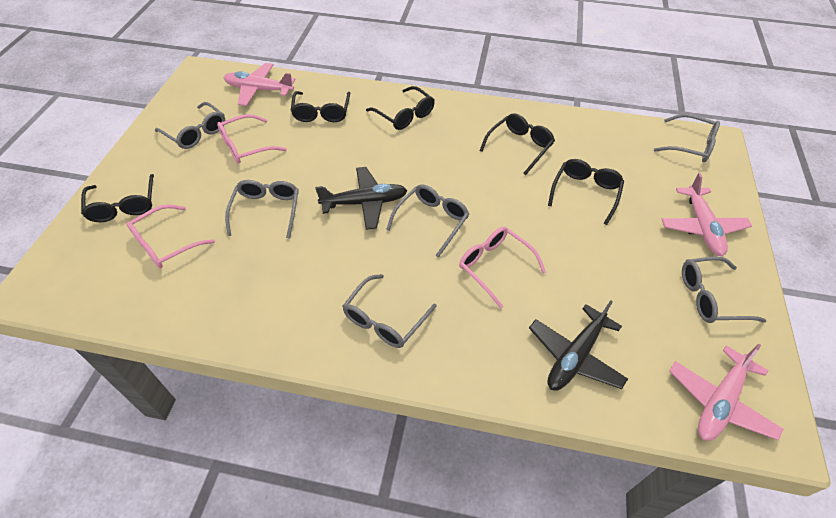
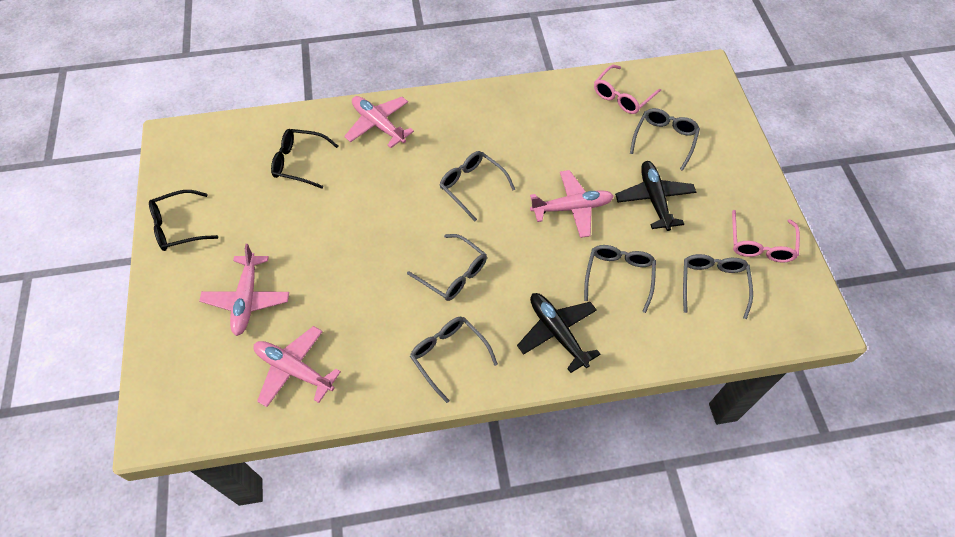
black glasses: 5 -> 2
pink glasses: 3 -> 2
pink plane: 3 -> 4

